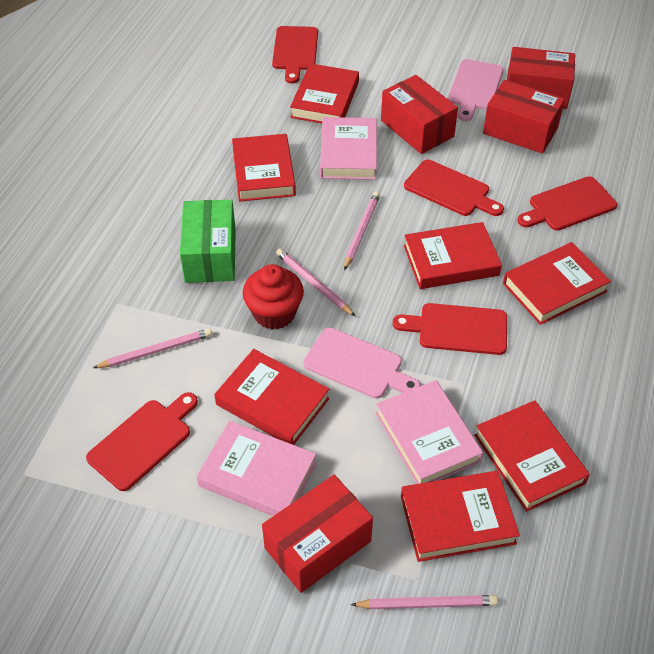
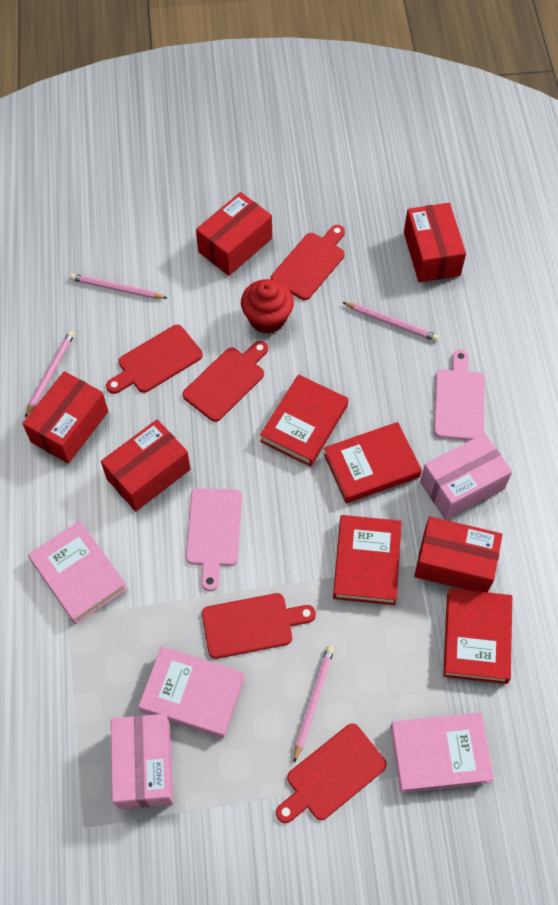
green box: 1 -> 0
pink box: 0 -> 2
red book: 7 -> 4
red box: 4 -> 5

